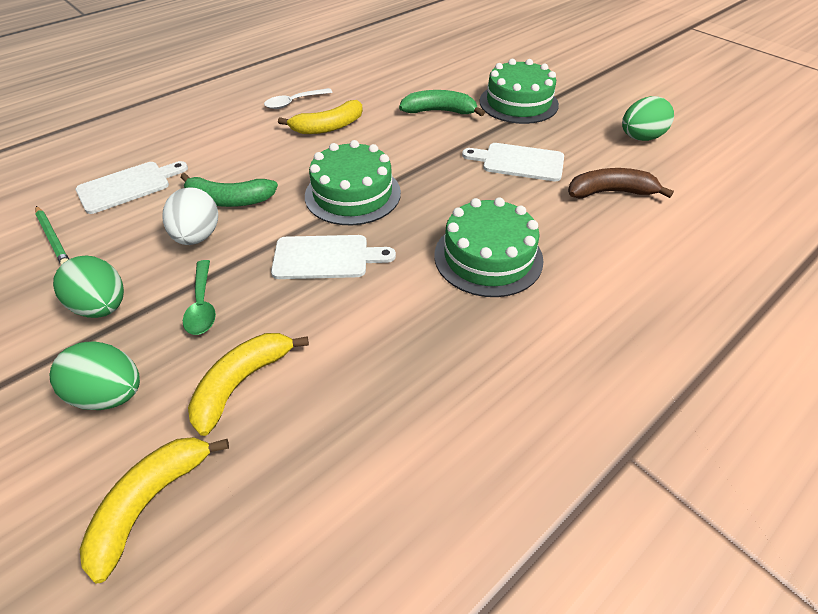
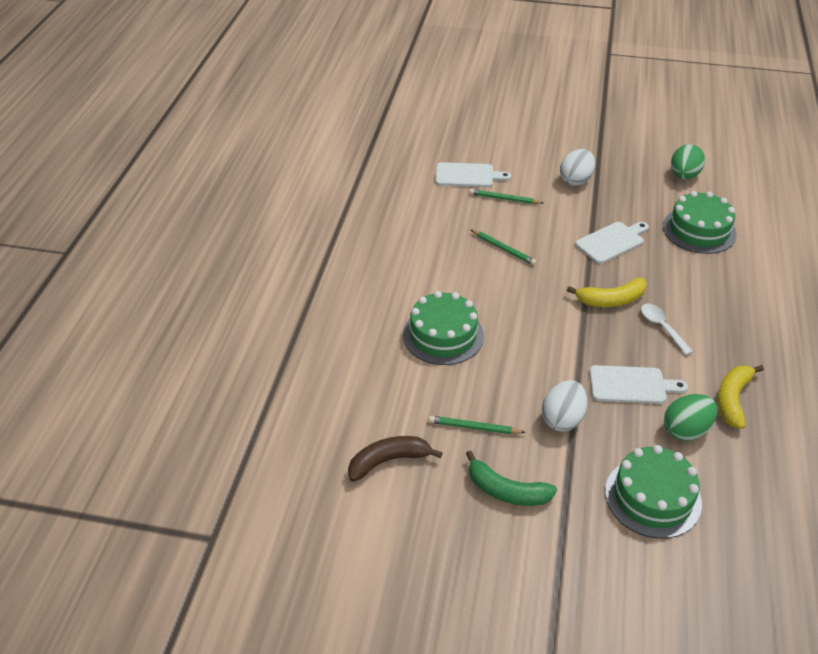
green banana: 2 -> 1
green egg: 3 -> 2
green pencil: 1 -> 3
green spoon: 1 -> 0
white egg: 1 -> 2
yellow banana: 3 -> 2

